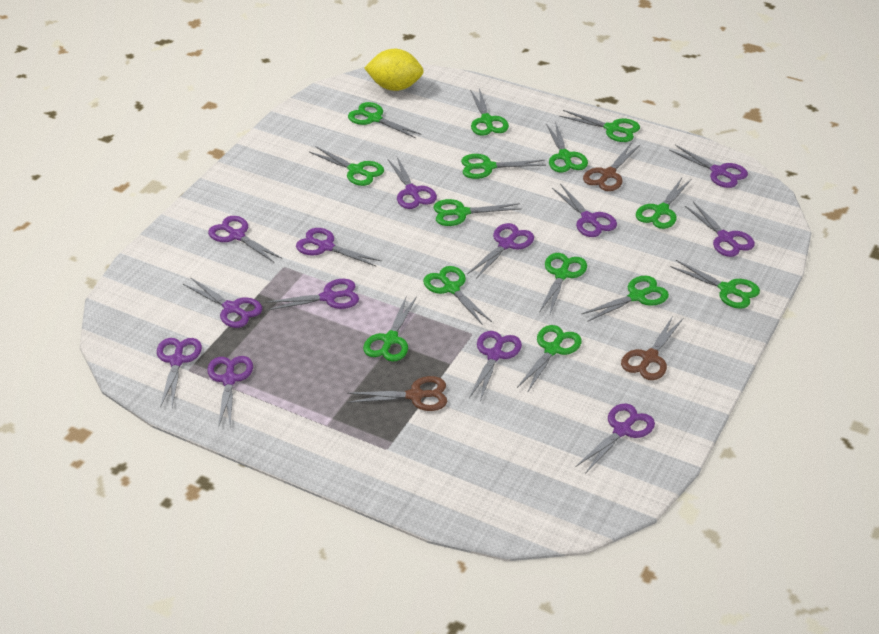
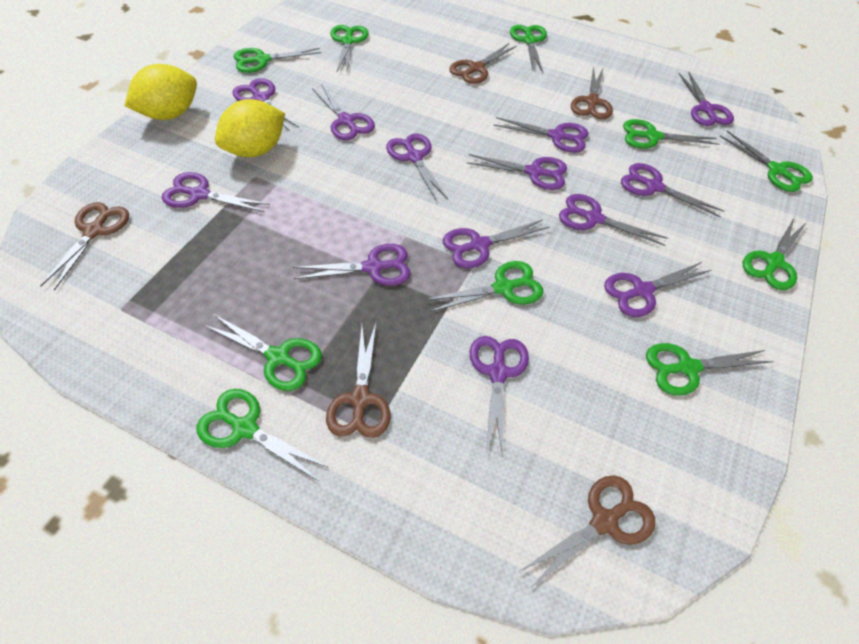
brown scissors: 3 -> 5
green scissors: 14 -> 10
yellow lemon: 1 -> 2

